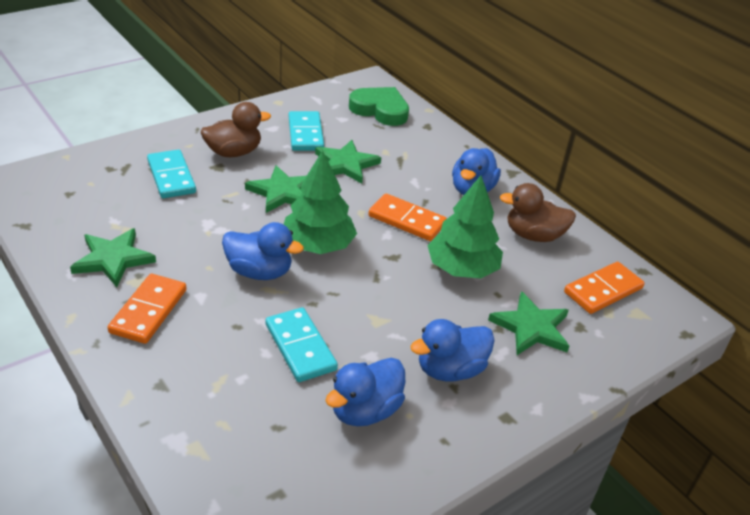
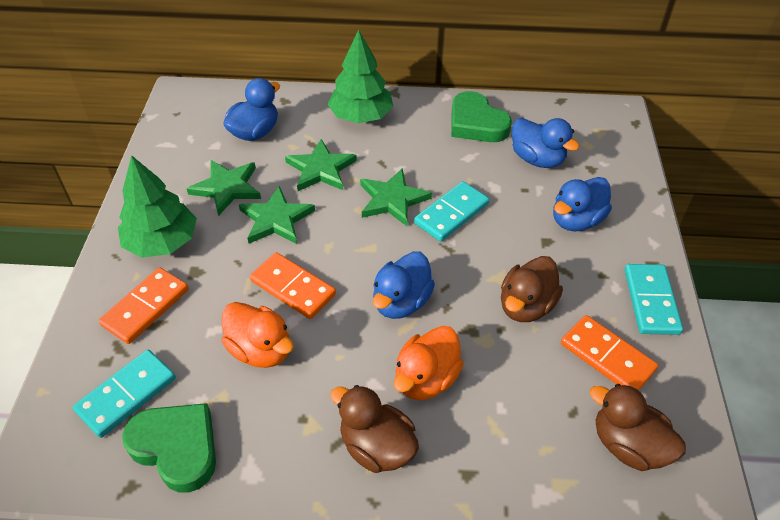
brown duck: 2 -> 3
green heart: 1 -> 2
orange duck: 0 -> 2

